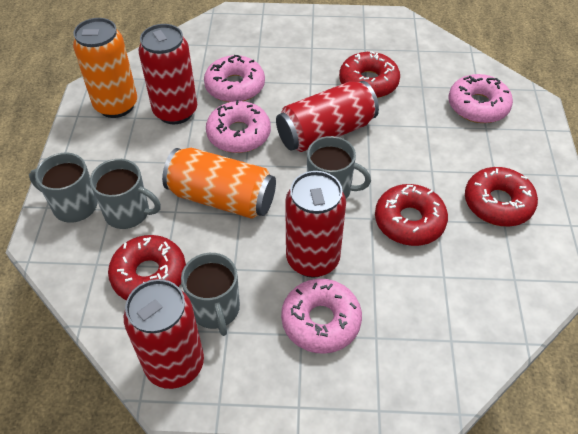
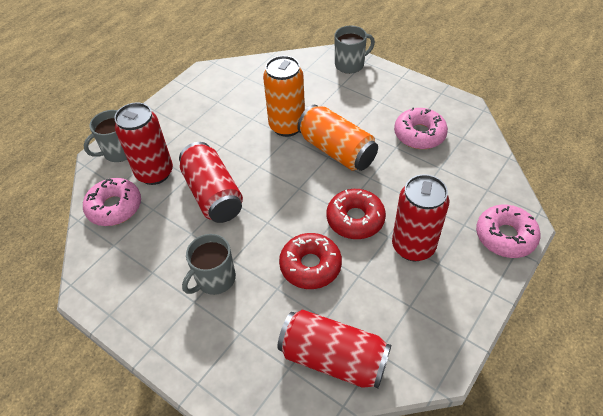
grey mug: 4 -> 3
pink donut: 4 -> 3
red donut: 4 -> 2

